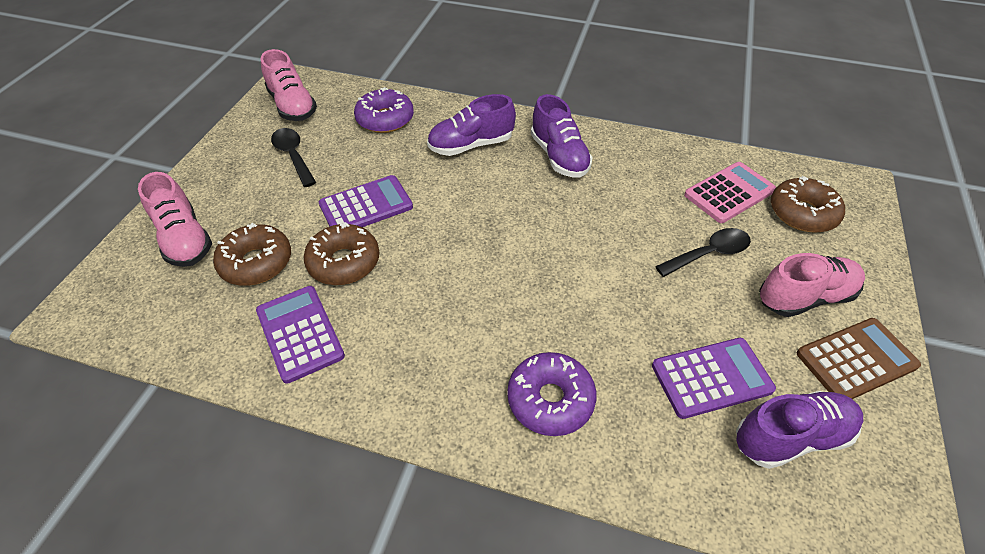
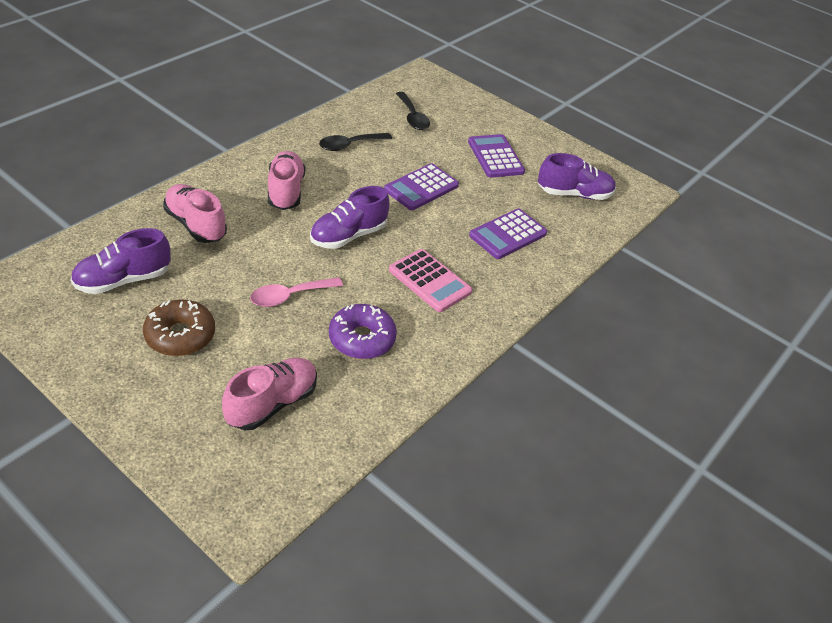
brown calculator: 1 -> 0
brown donut: 3 -> 1
pink spoon: 0 -> 1
purple donut: 2 -> 1

